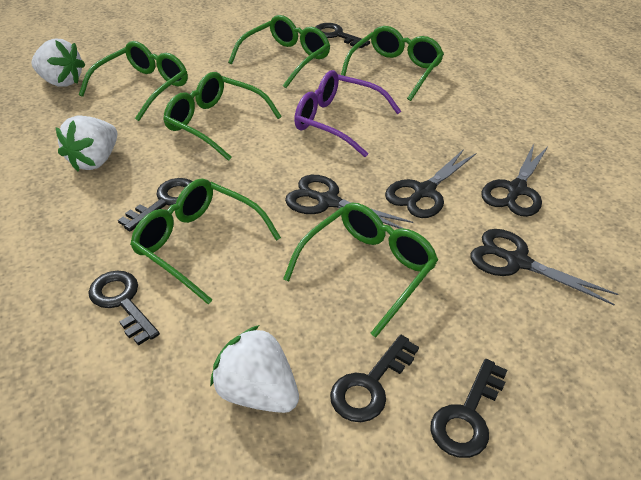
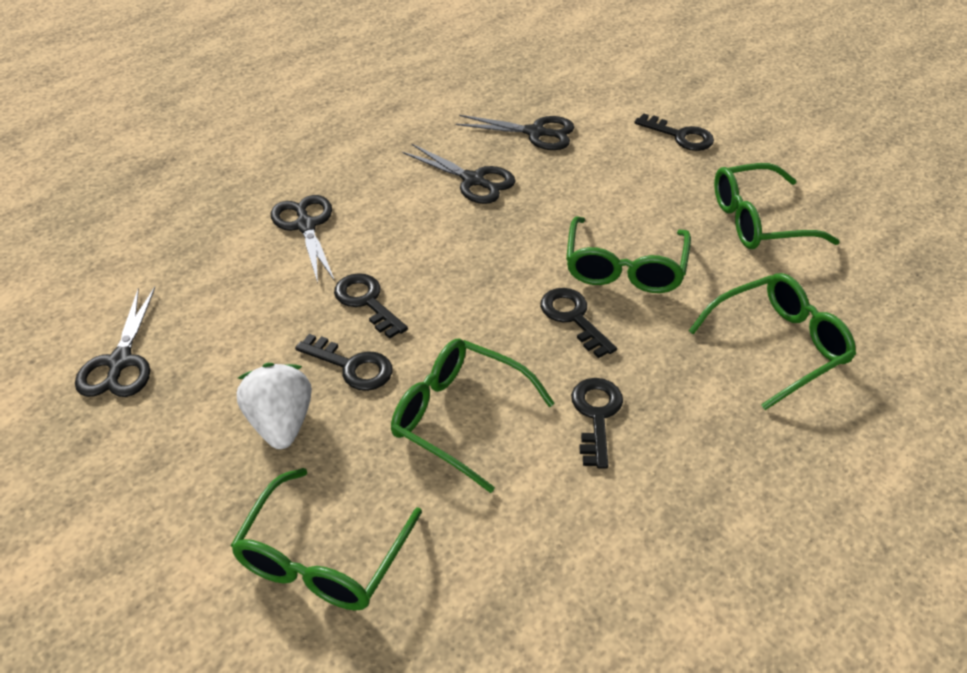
green glasses: 6 -> 5
purple glasses: 1 -> 0
white strawberry: 3 -> 1

